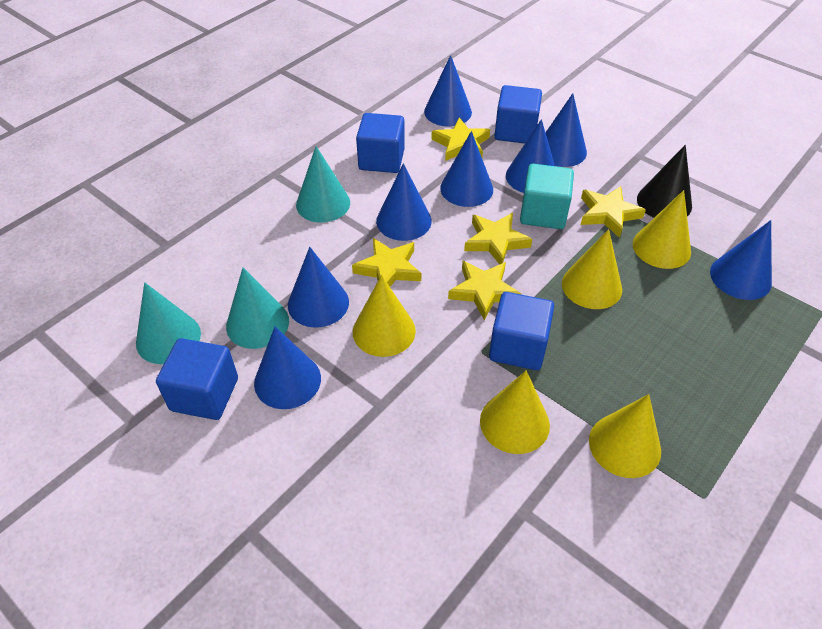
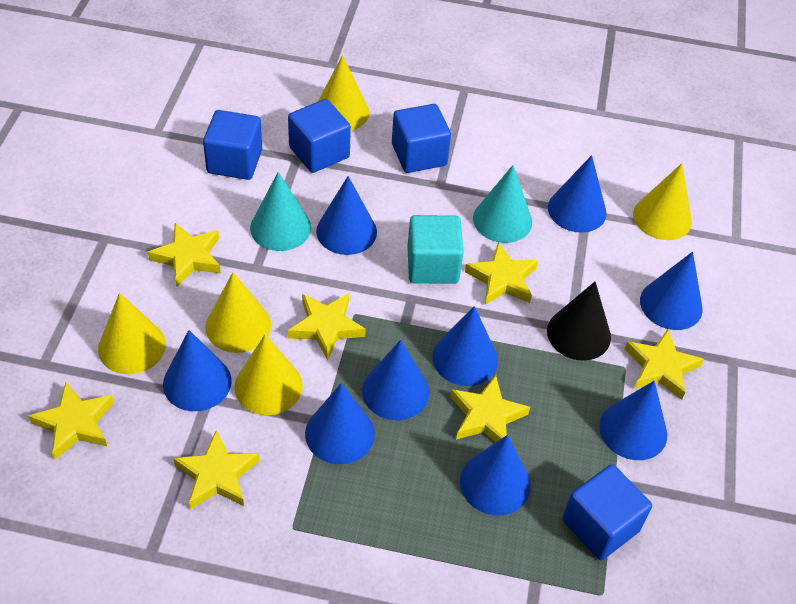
blue cone: 8 -> 9
turquoise cone: 3 -> 2
yellow star: 5 -> 7

